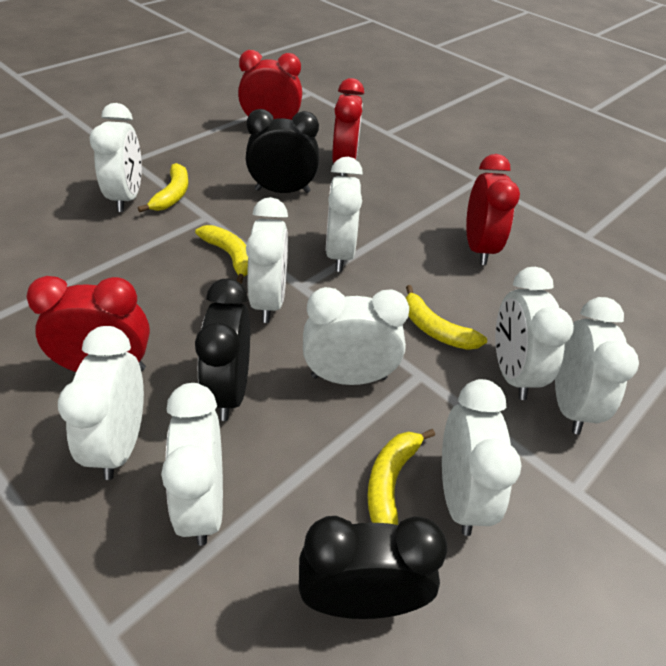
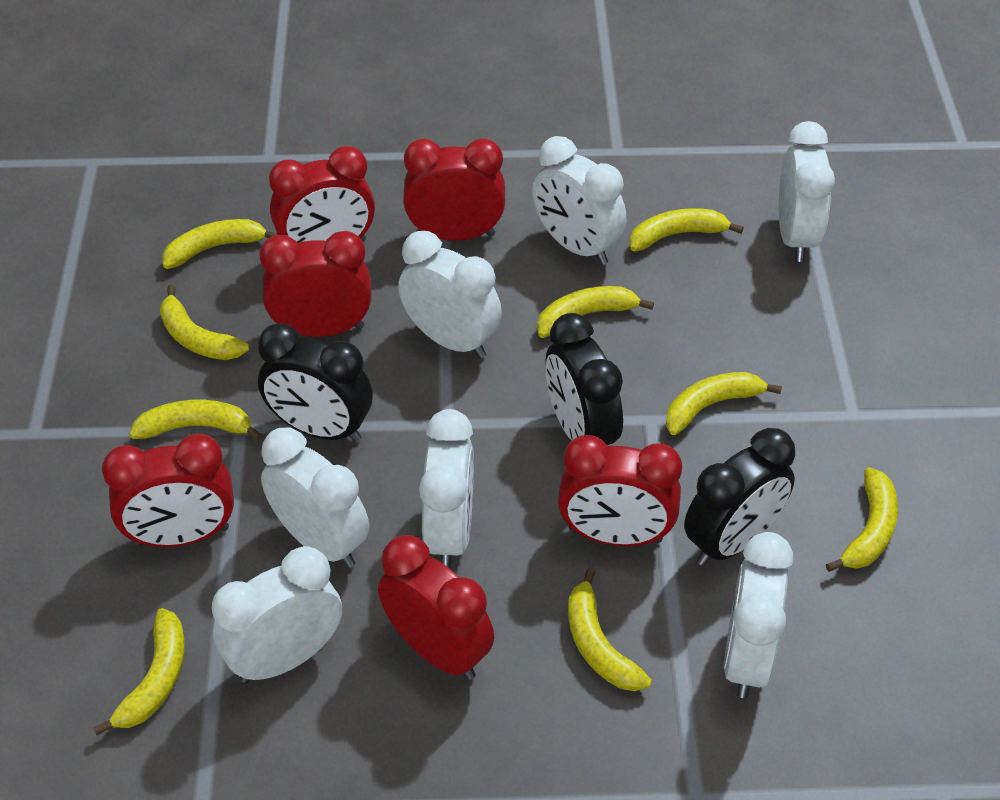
red clock: 4 -> 6
white clock: 9 -> 7
yellow banana: 4 -> 9

